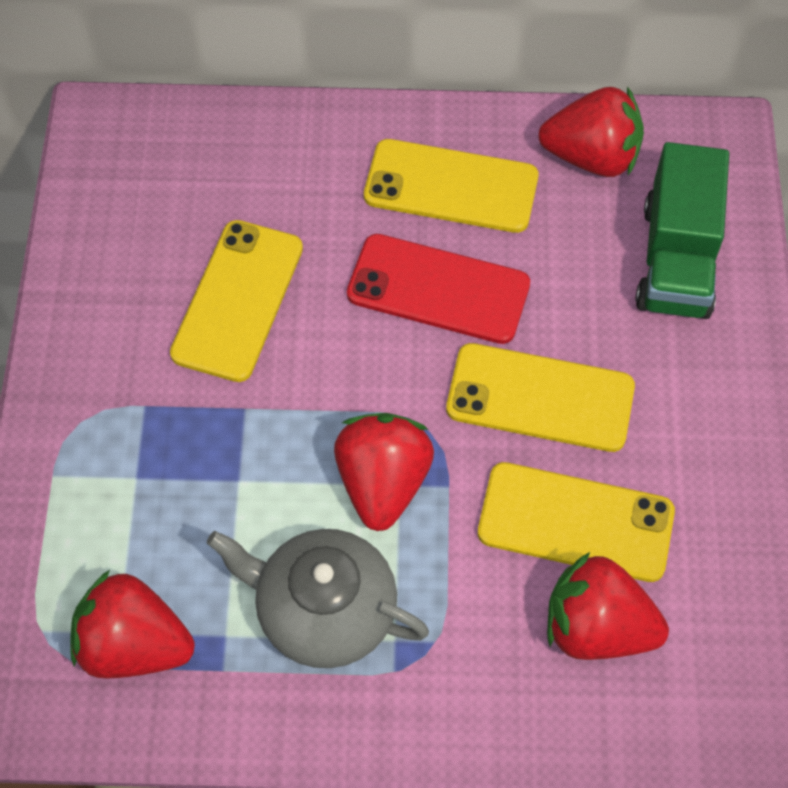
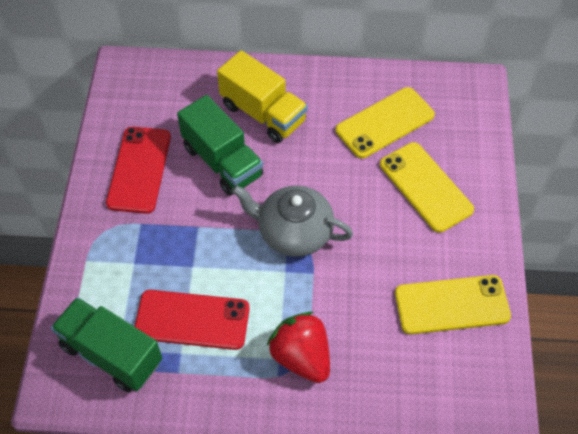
green truck: 1 -> 2
red phone: 1 -> 2
red strawberry: 4 -> 1
yellow phone: 4 -> 3
yellow truck: 0 -> 1

